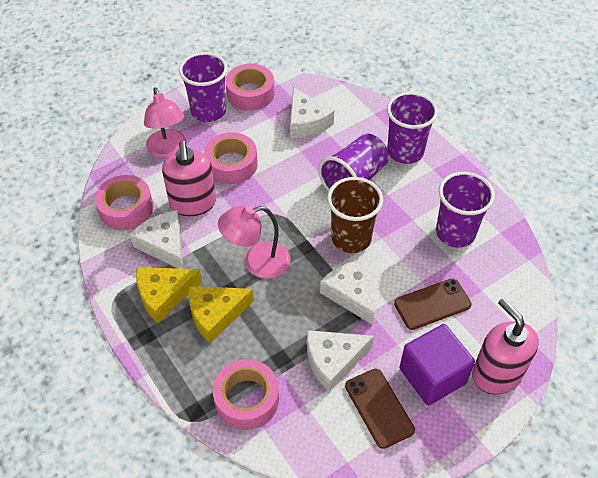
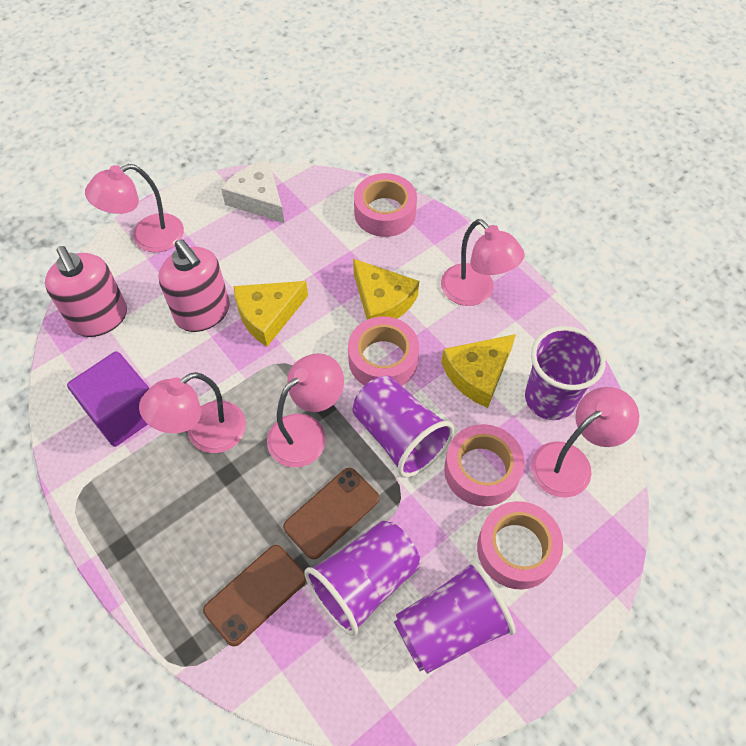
brown cup: 1 -> 0
pink lamp: 2 -> 5
white cheese: 4 -> 1
yellow cheese: 2 -> 3

